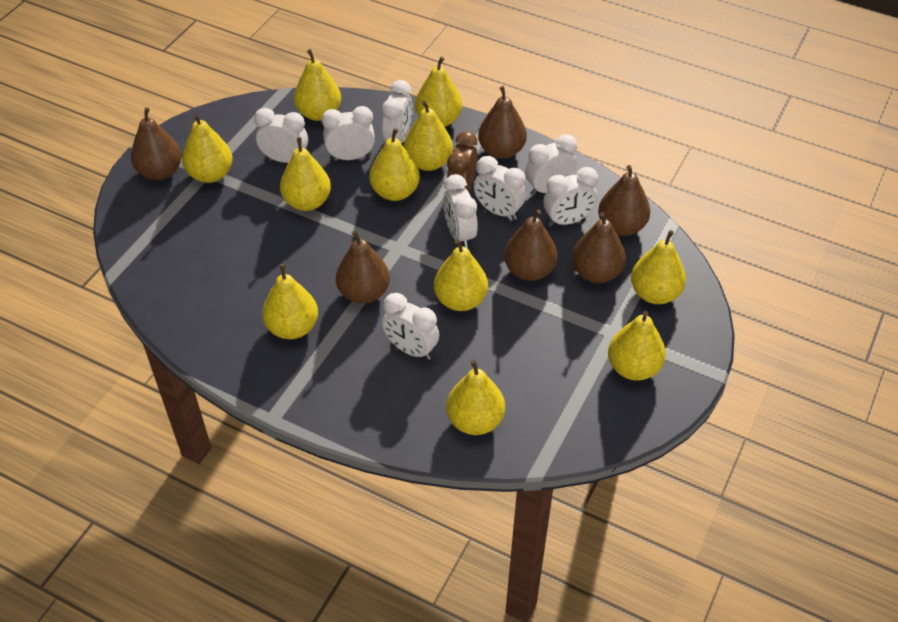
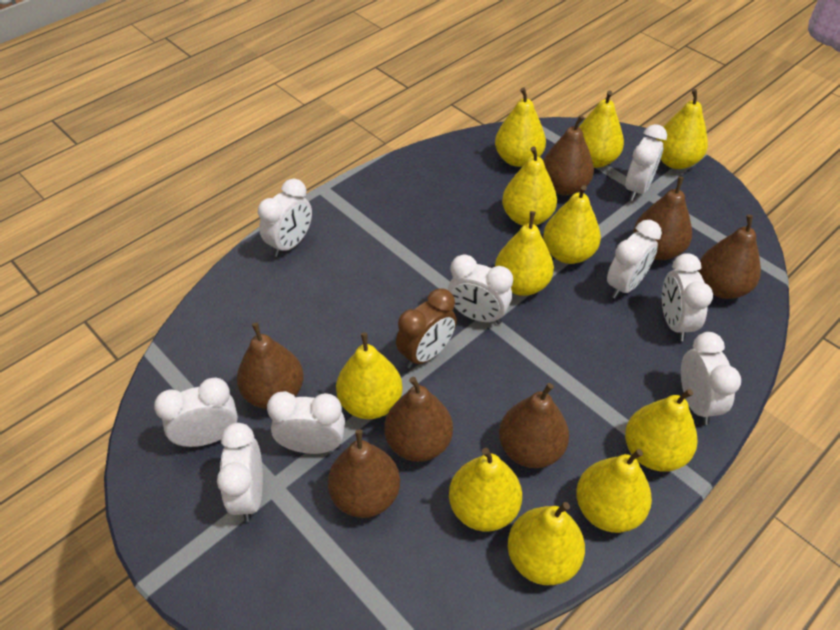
brown pear: 6 -> 7
white clock: 8 -> 9

